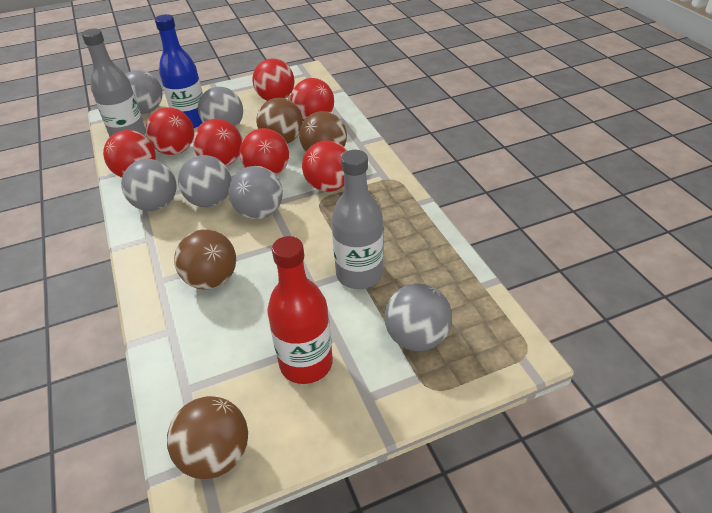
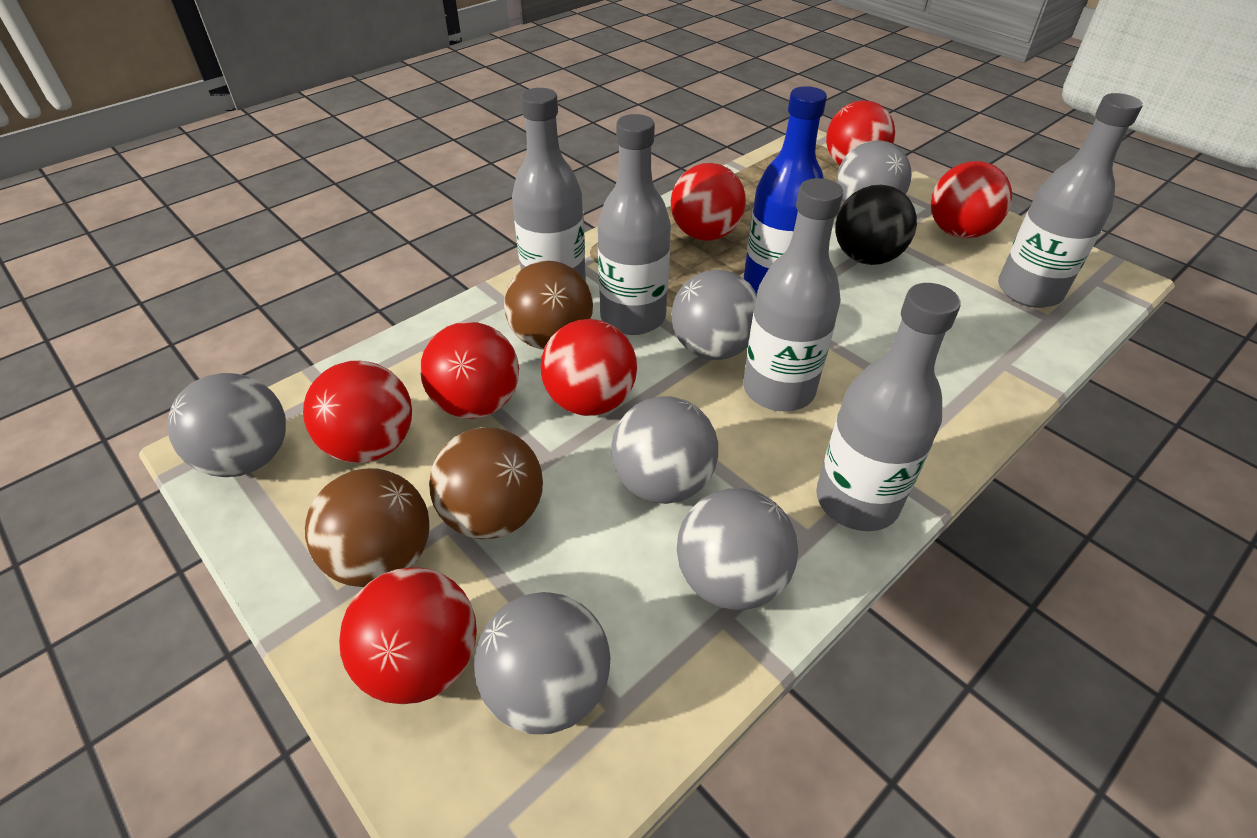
black ball: 0 -> 1
brown ball: 4 -> 3
grey bottle: 2 -> 5
red bottle: 1 -> 0

